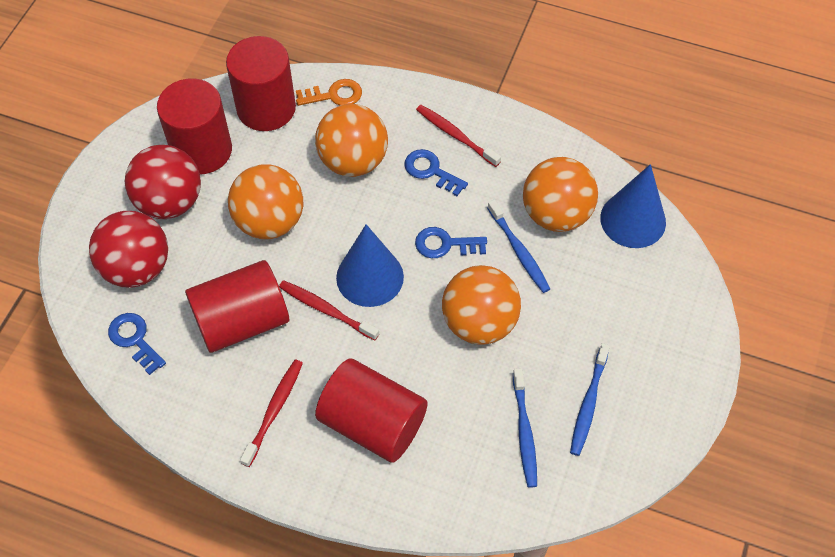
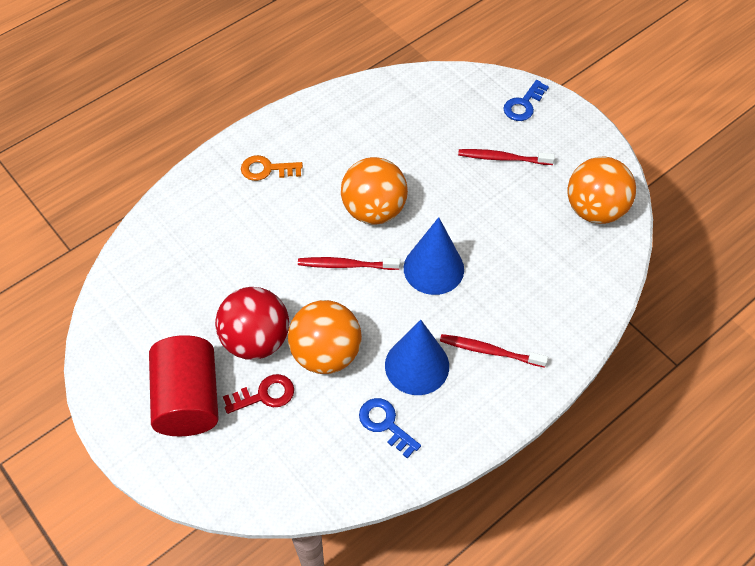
blue key: 3 -> 2
blue toothbrush: 3 -> 0
orange ball: 4 -> 3
red ball: 2 -> 1
red cylinder: 4 -> 1
red key: 0 -> 1

